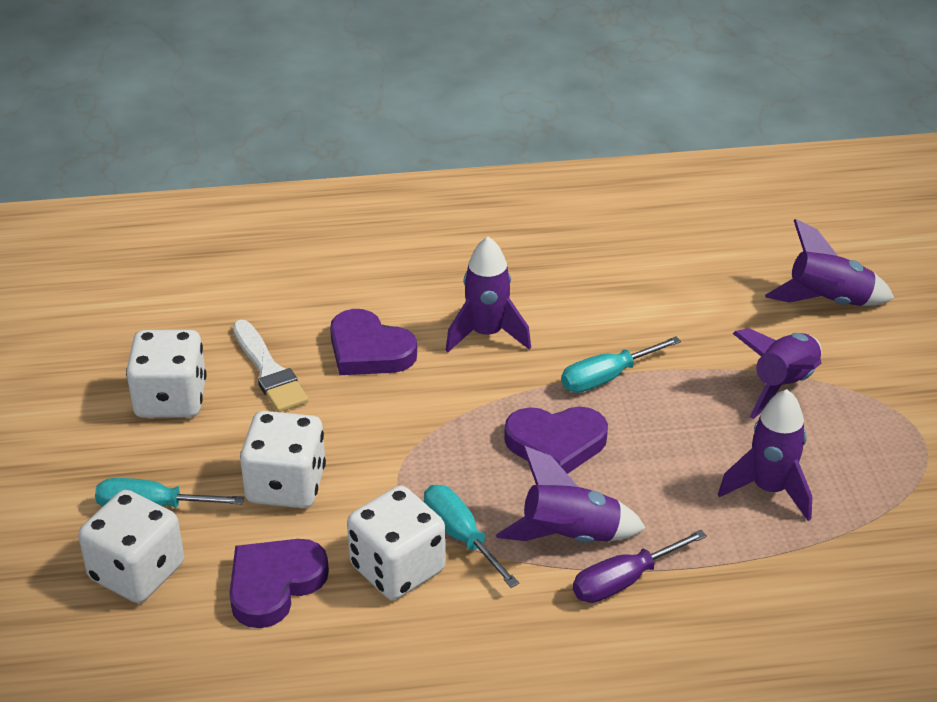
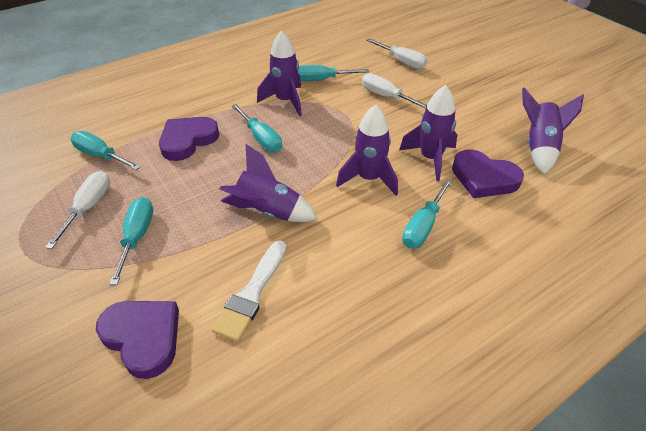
purple screwdriver: 1 -> 0
turquoise screwdriver: 3 -> 5
white dice: 4 -> 0
white screwdriver: 0 -> 3

